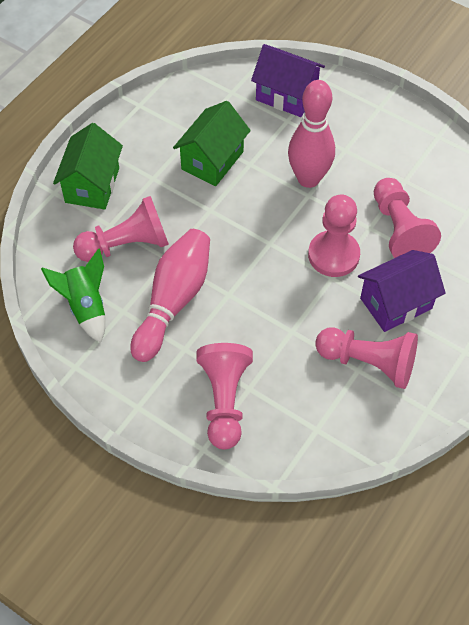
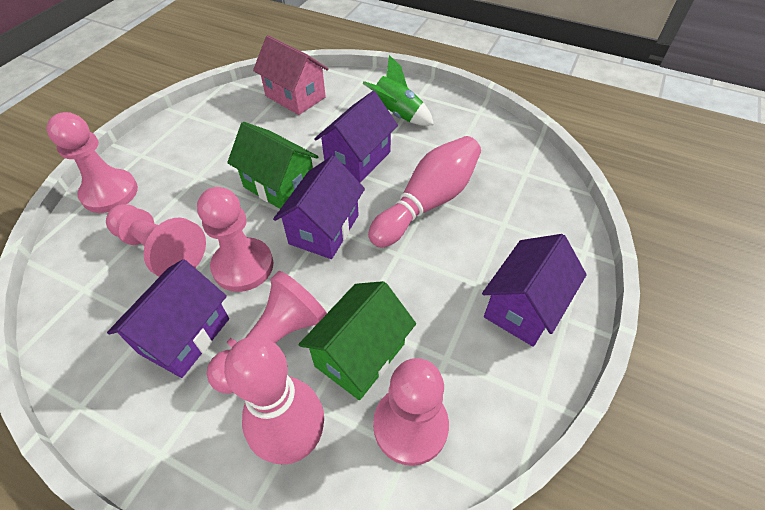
pink house: 0 -> 1
purple house: 2 -> 4

